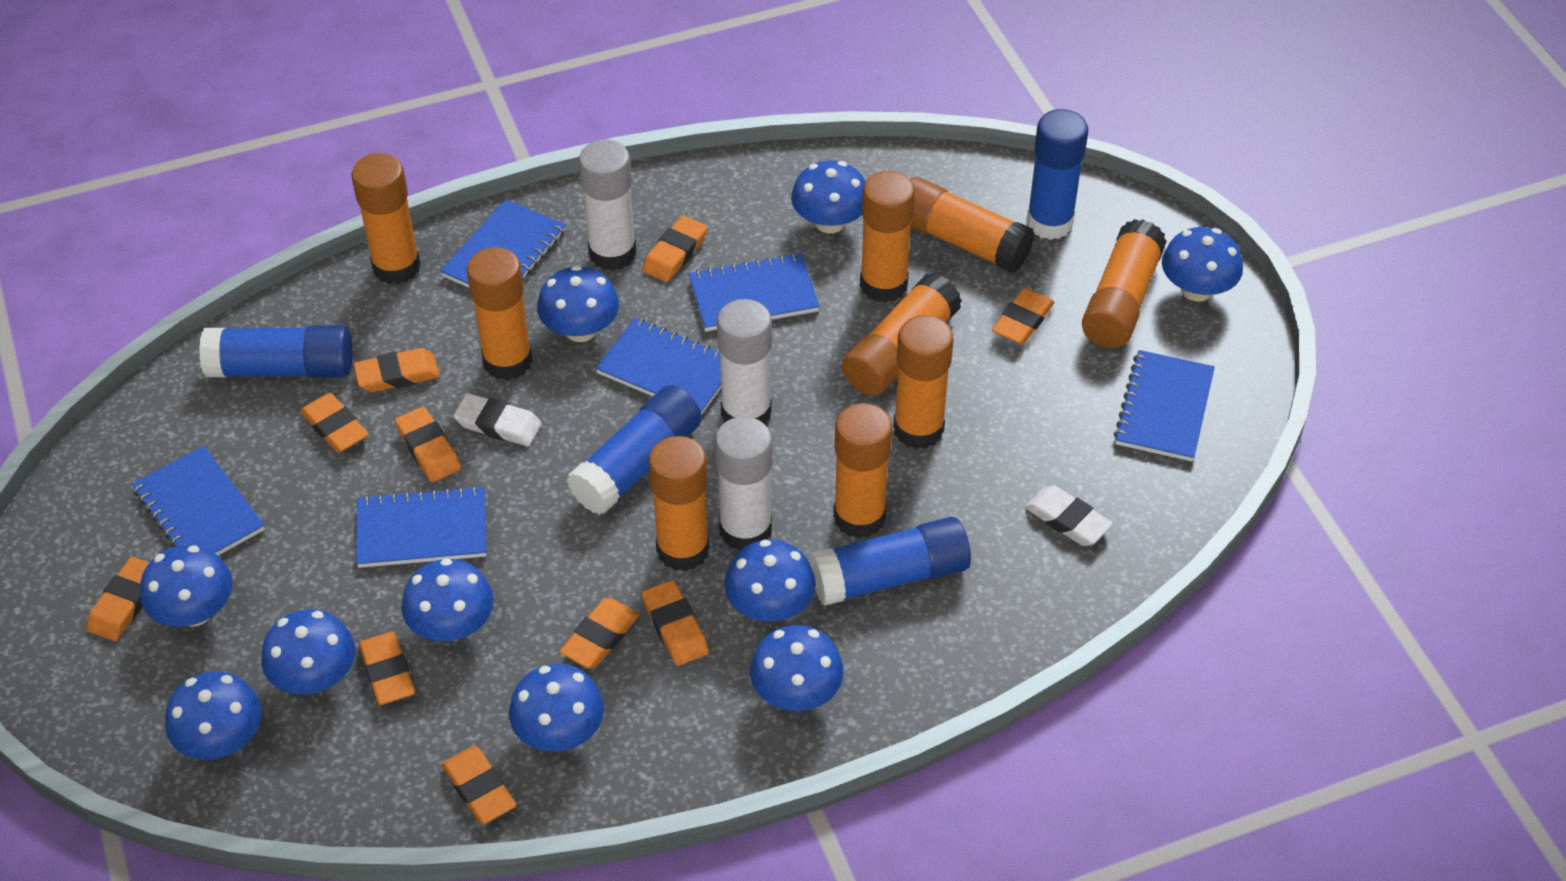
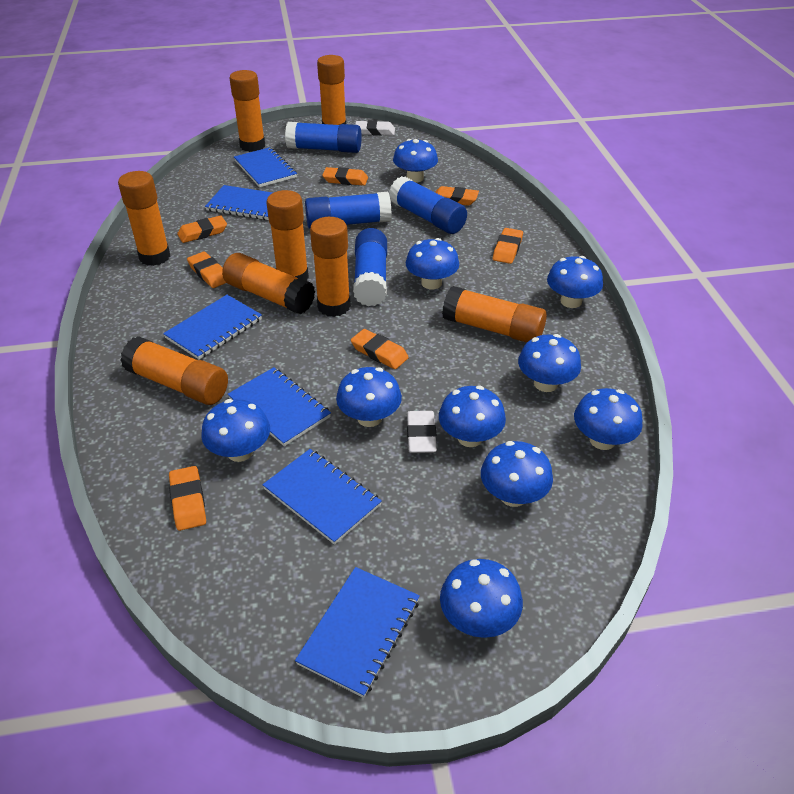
orange eraser: 10 -> 7
orange glue stick: 9 -> 8
white glue stick: 3 -> 0

